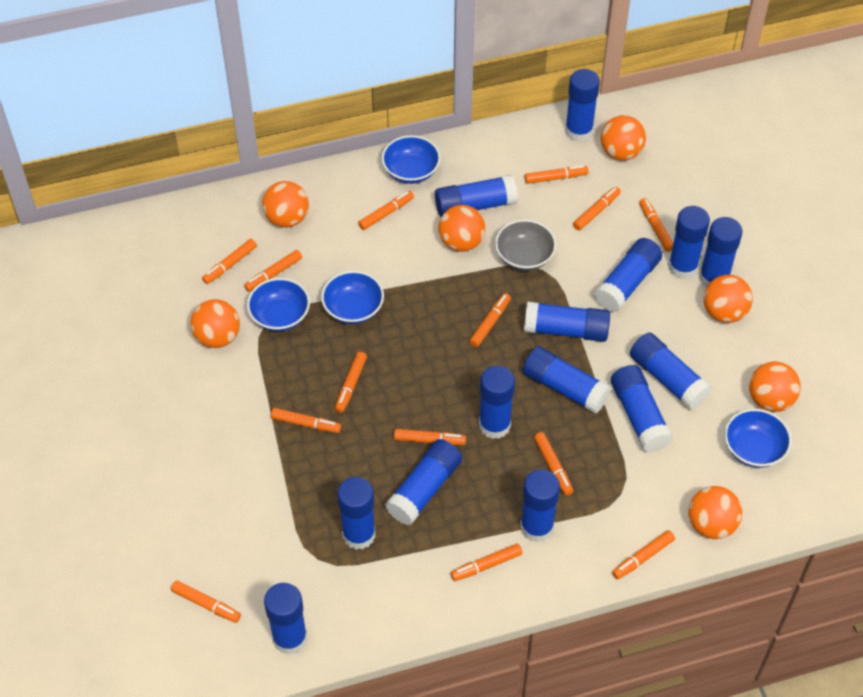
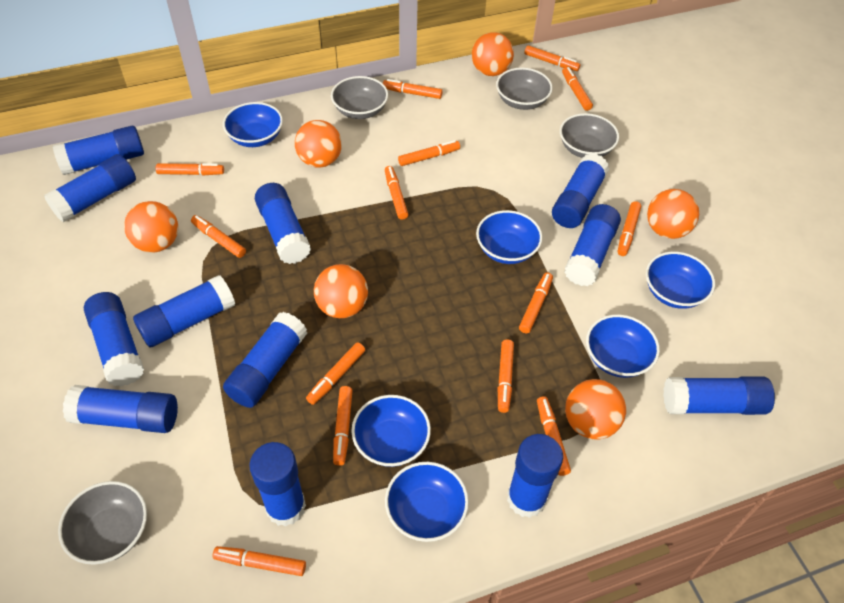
blue bowl: 4 -> 6
blue glue stick: 14 -> 12
grey bowl: 1 -> 4
orange ball: 7 -> 6

